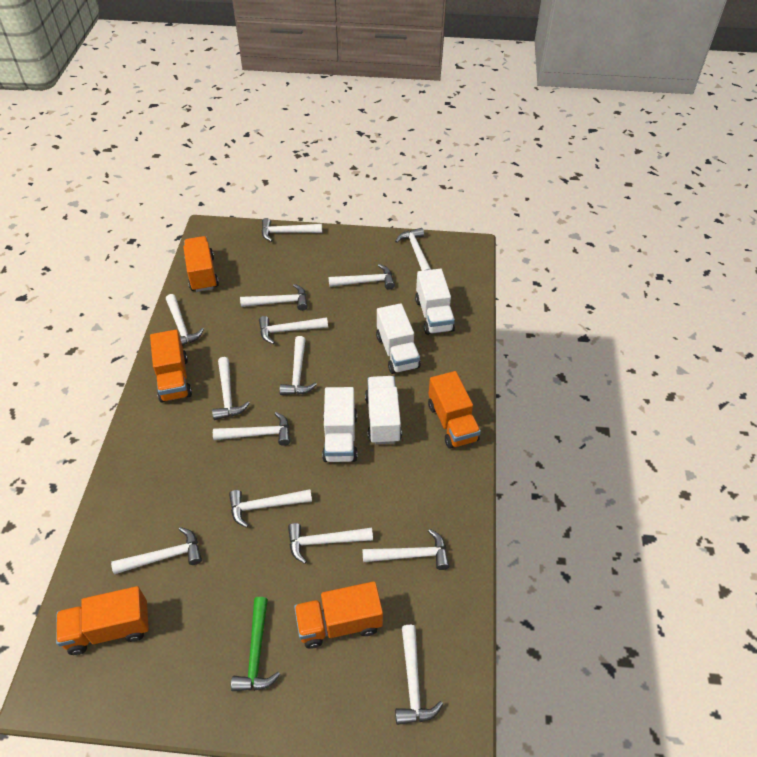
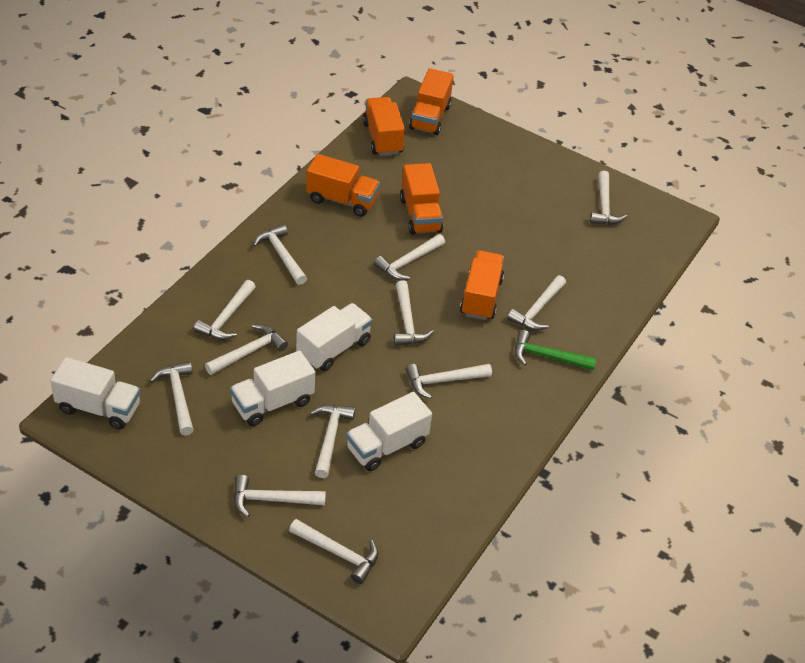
white hammer: 14 -> 12

